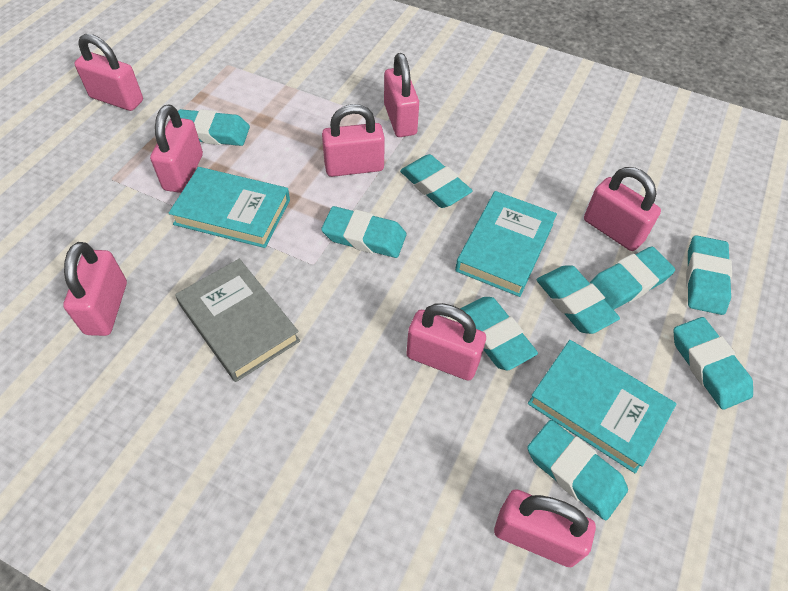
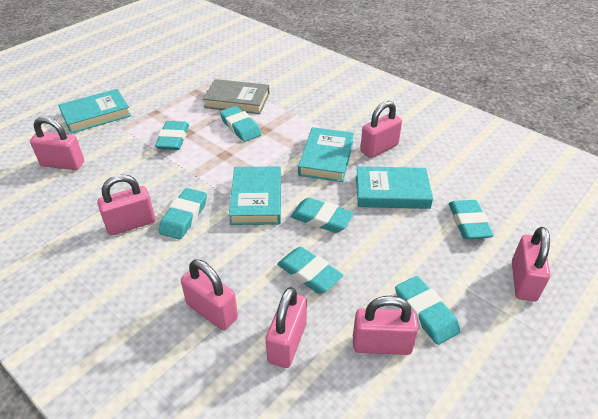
pink padlock: 8 -> 7
turquoise book: 3 -> 4
turquoise eraser: 9 -> 7

